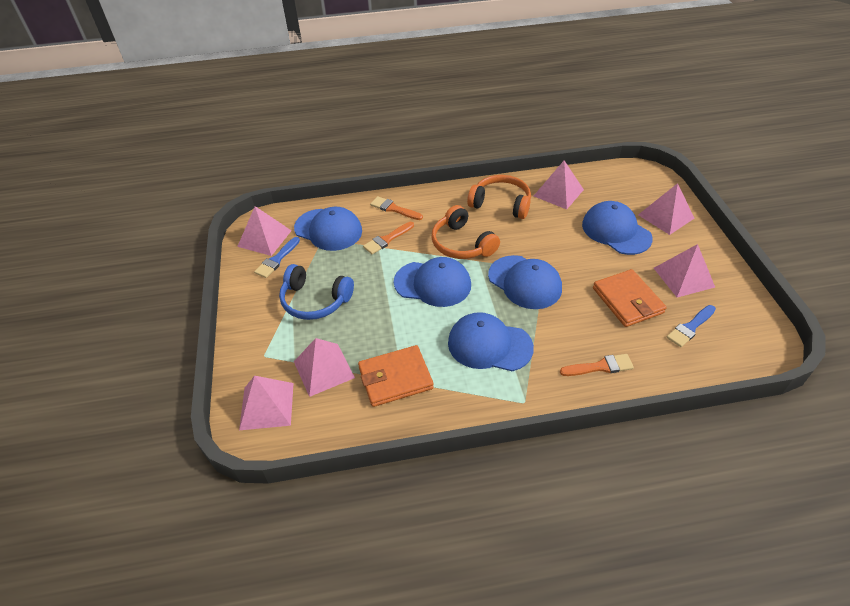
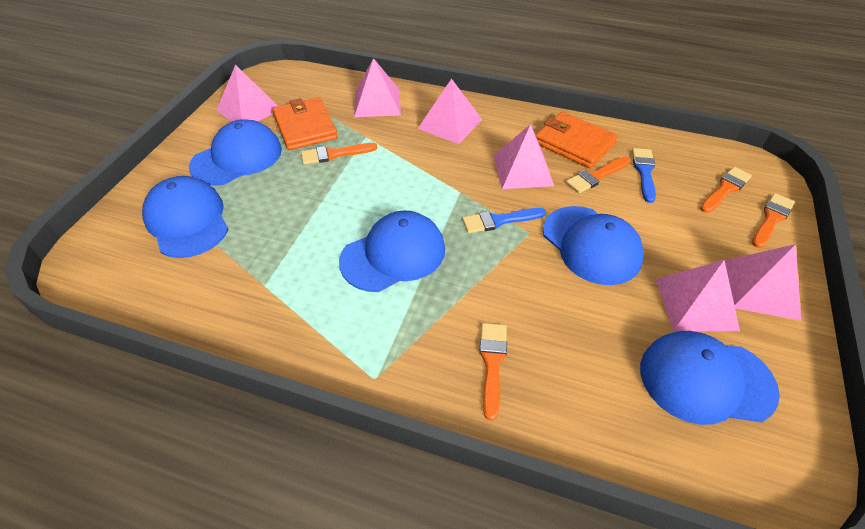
blue headphones: 1 -> 0
orange brush: 3 -> 5
orange headphones: 2 -> 0

